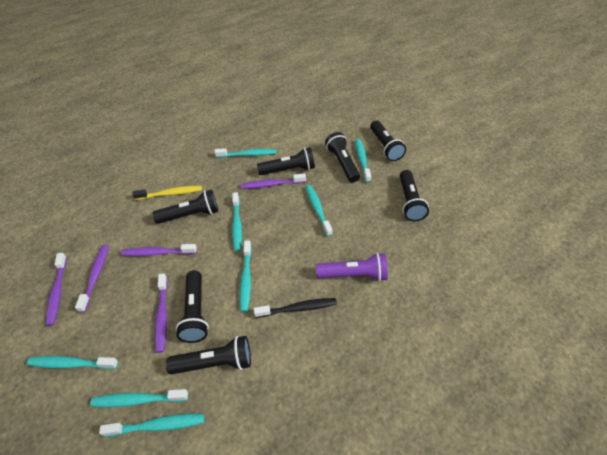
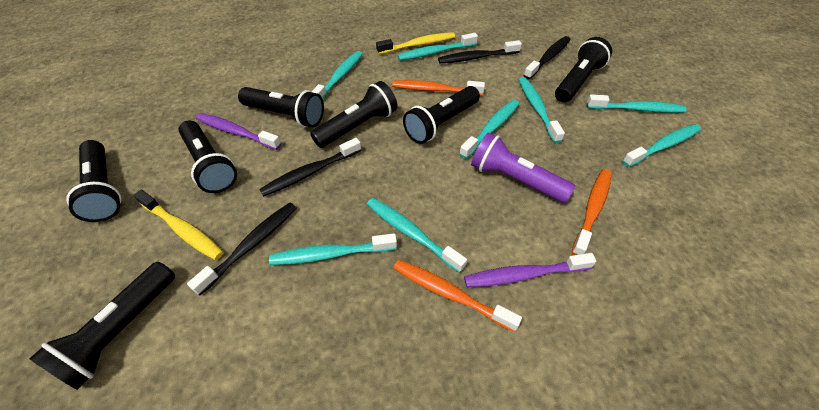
black toothbrush: 1 -> 4
orange toothbrush: 0 -> 3
purple toothbrush: 5 -> 2
yellow toothbrush: 1 -> 2

